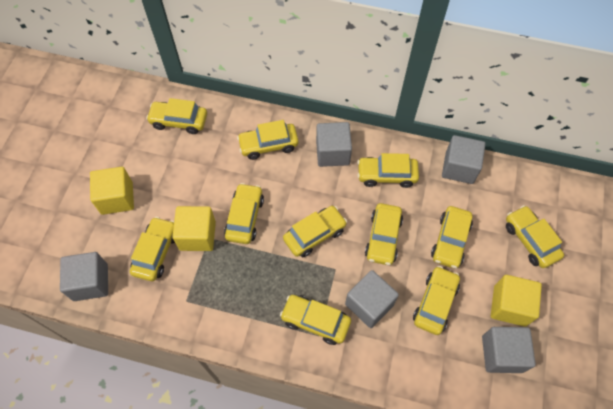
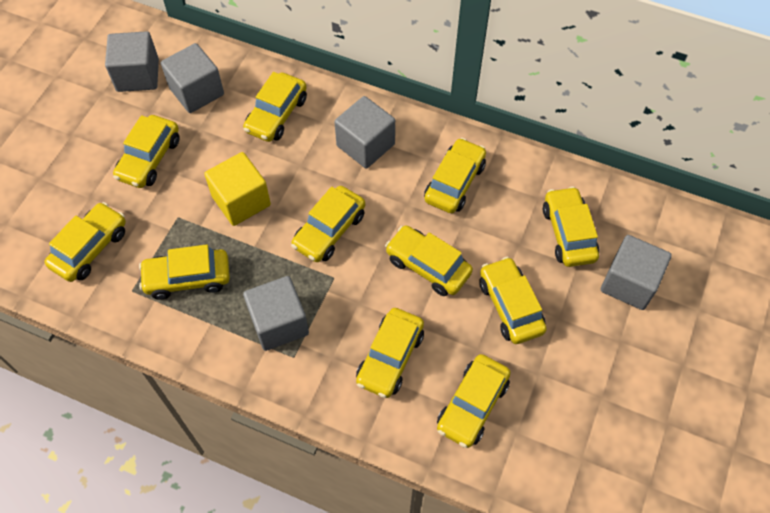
yellow cube: 3 -> 1

